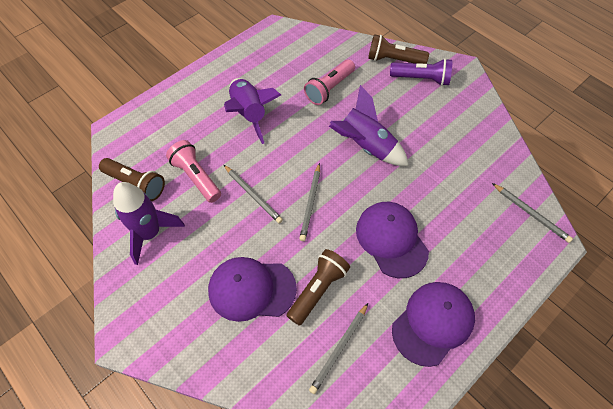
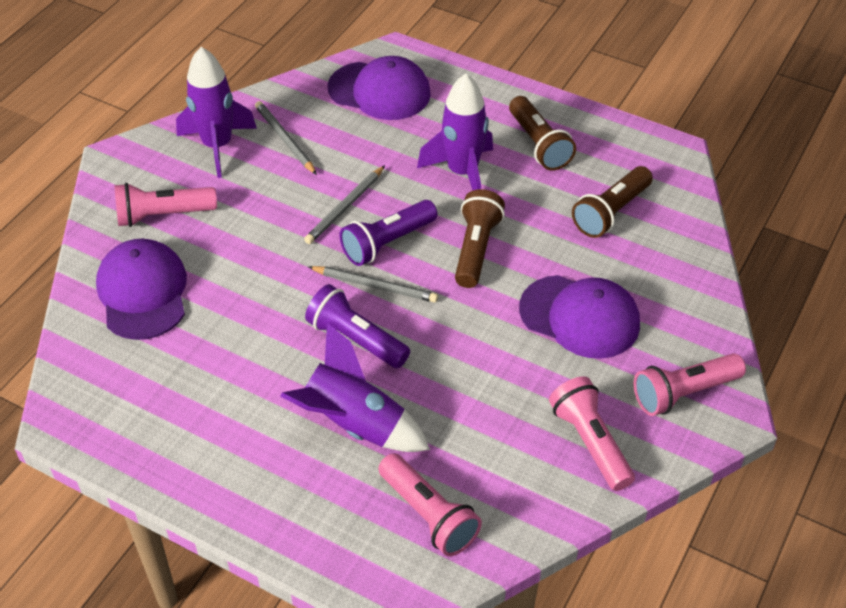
grey pencil: 4 -> 3
pink flashlight: 2 -> 4
purple flashlight: 1 -> 2

